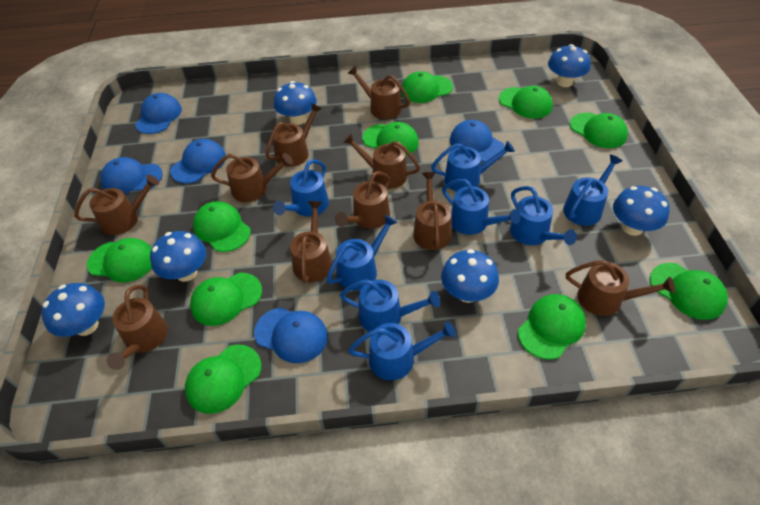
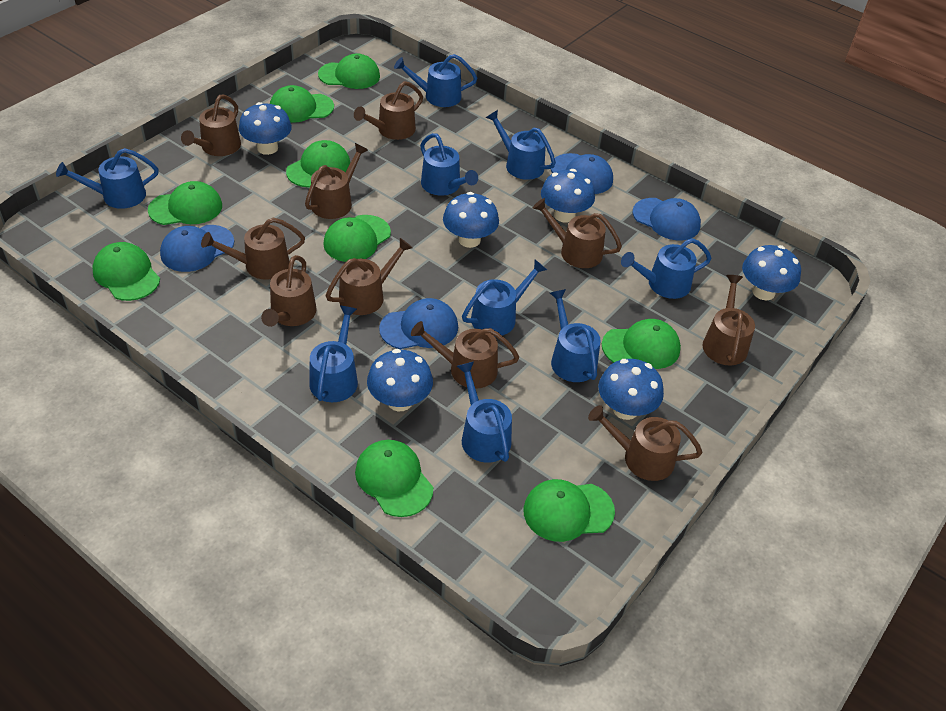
blue cap: 5 -> 4
blue watering can: 8 -> 9
green cap: 10 -> 9

